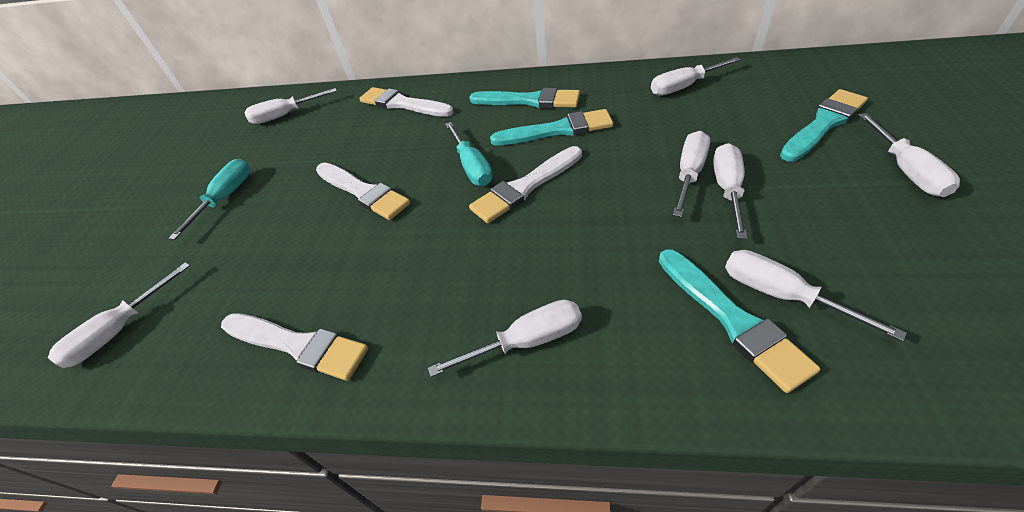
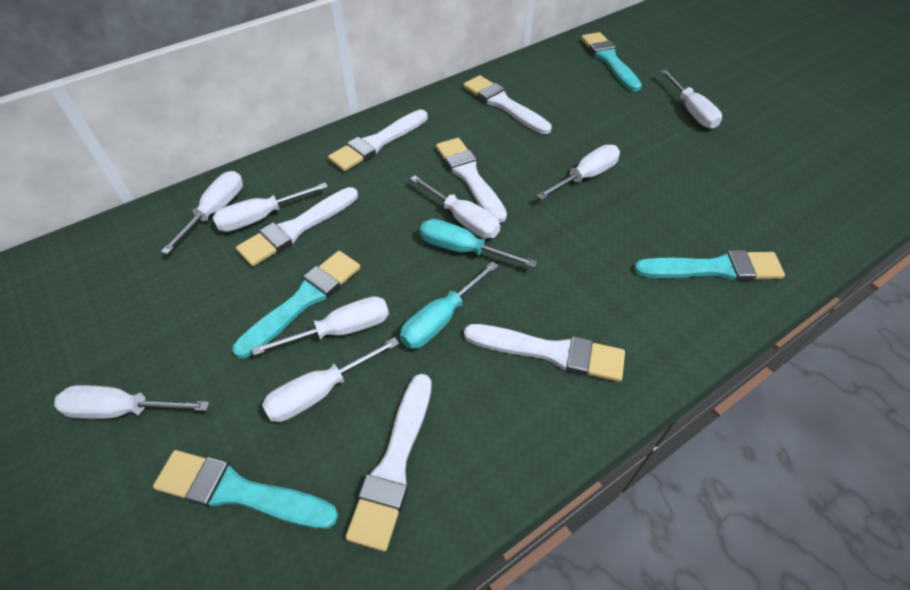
white brush: 4 -> 6

